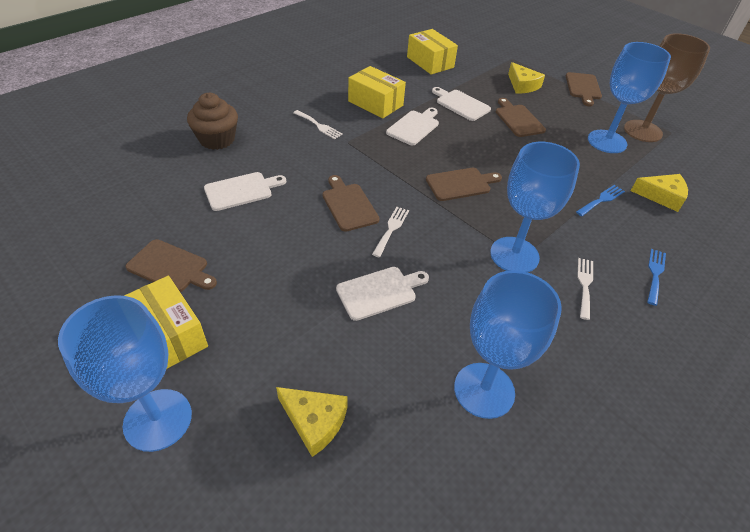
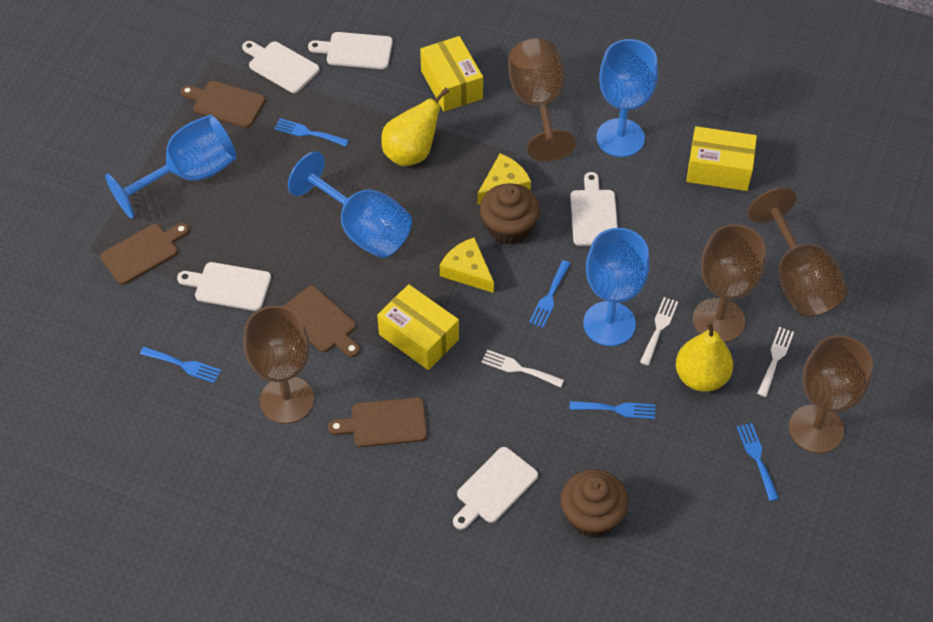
blue fork: 2 -> 5
brown cupcake: 1 -> 2
brown cutting board: 5 -> 4
brown goblet: 1 -> 5
white cutting board: 4 -> 5
yellow cheese: 3 -> 2
yellow pear: 0 -> 2

